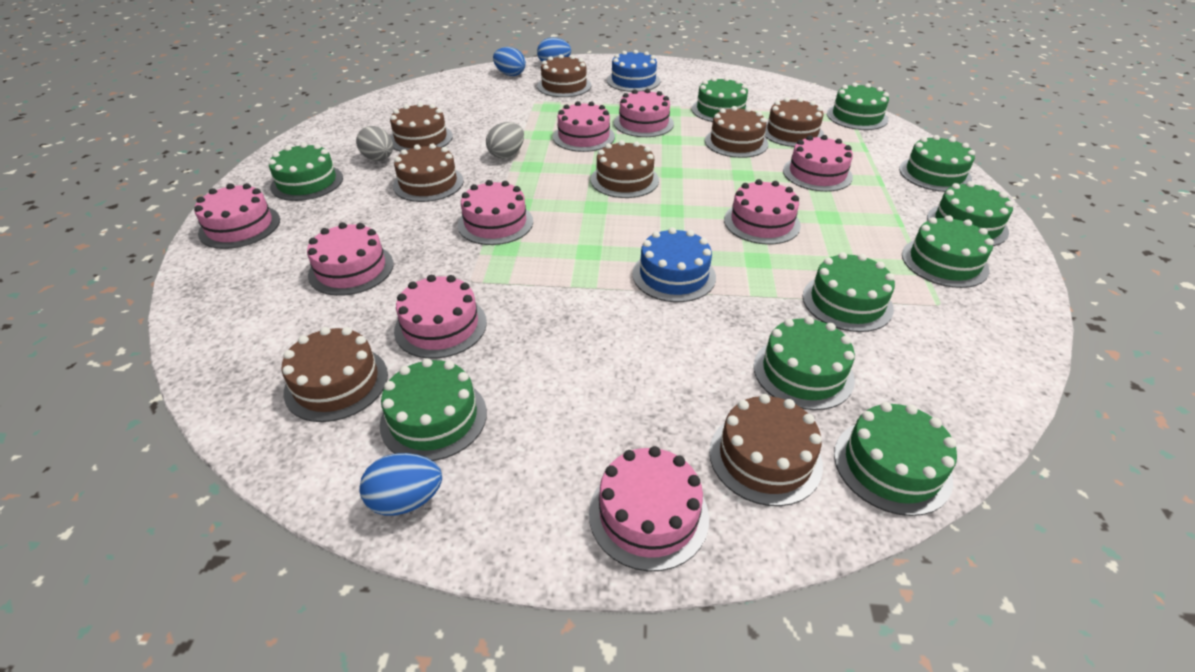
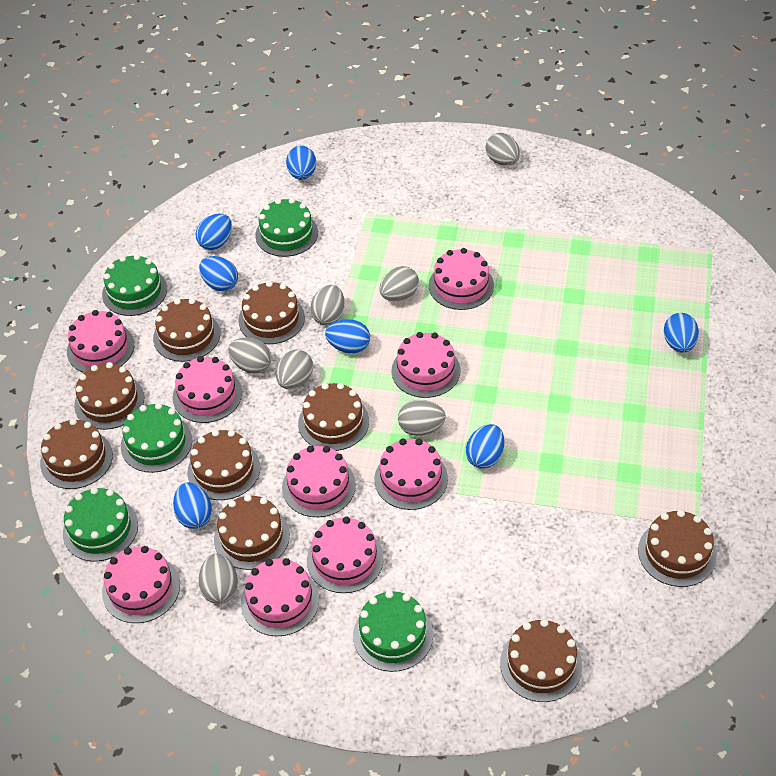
blue cake: 2 -> 0
blue egg: 3 -> 7
brown cake: 8 -> 9
green cake: 10 -> 5
grey egg: 2 -> 7

